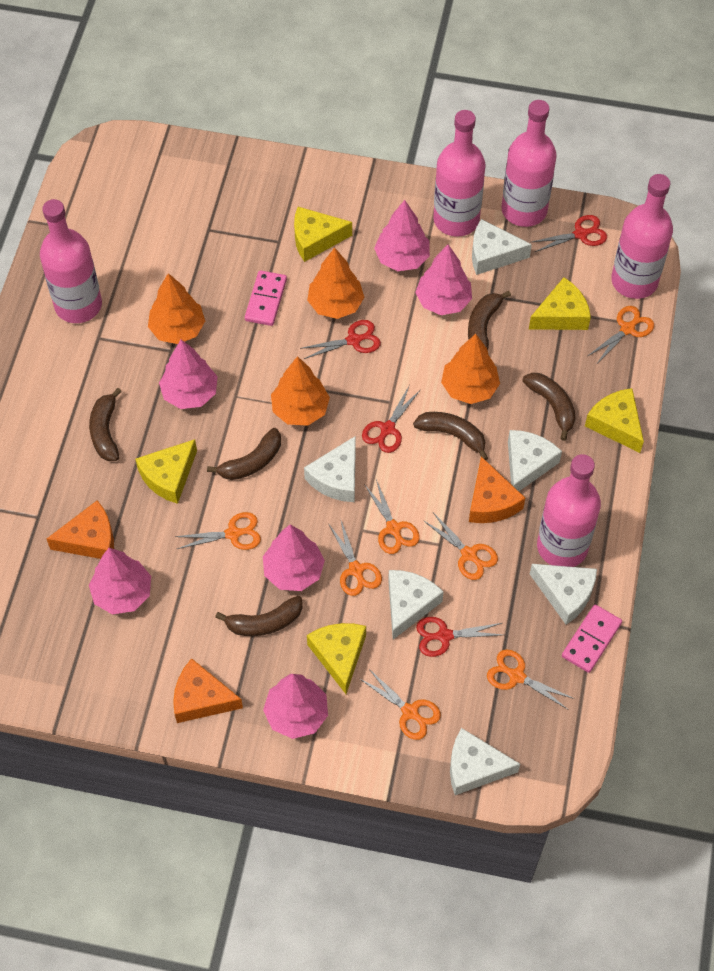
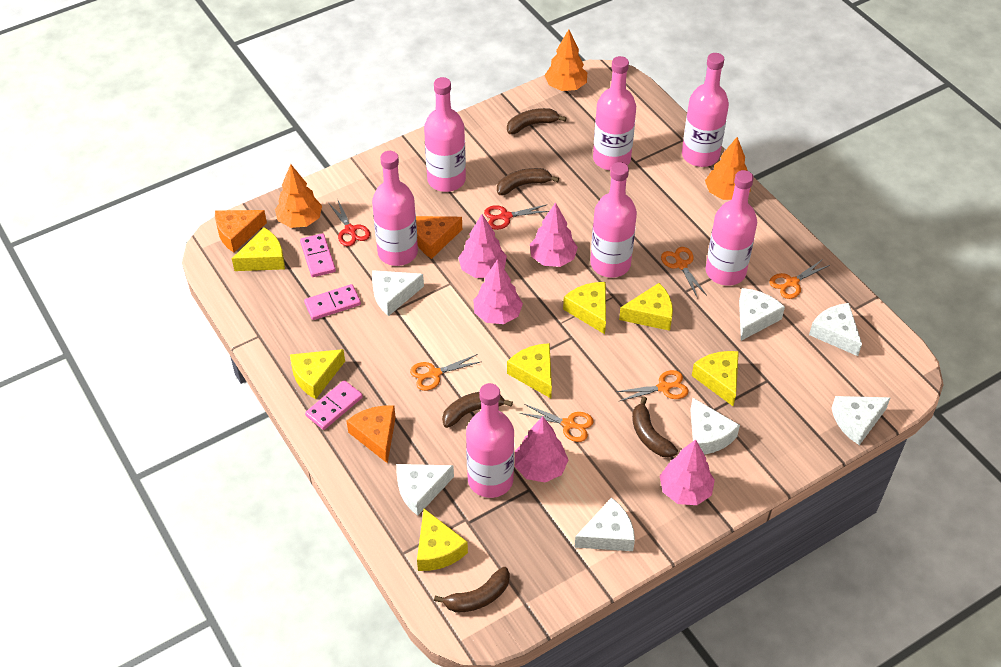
brown banana: 6 -> 5
orange scissors: 7 -> 5
orange tree: 4 -> 3
pink bottle: 5 -> 7
pink domino: 2 -> 3
pink tree: 6 -> 5
red scissors: 4 -> 2
white cheese: 6 -> 7
yellow cheese: 5 -> 7

